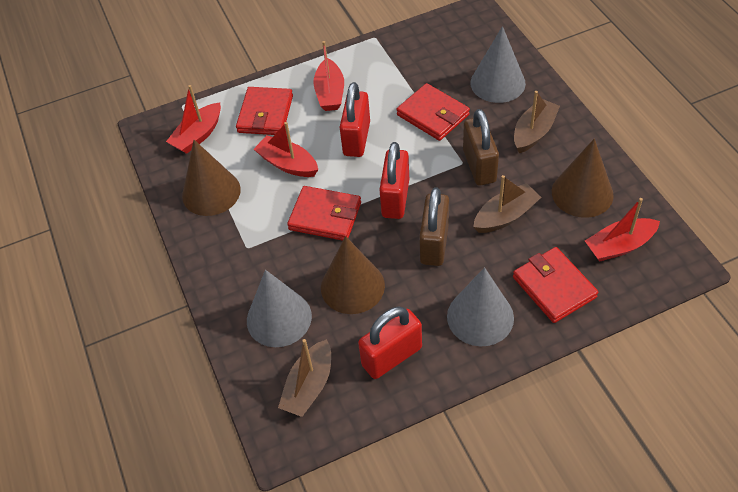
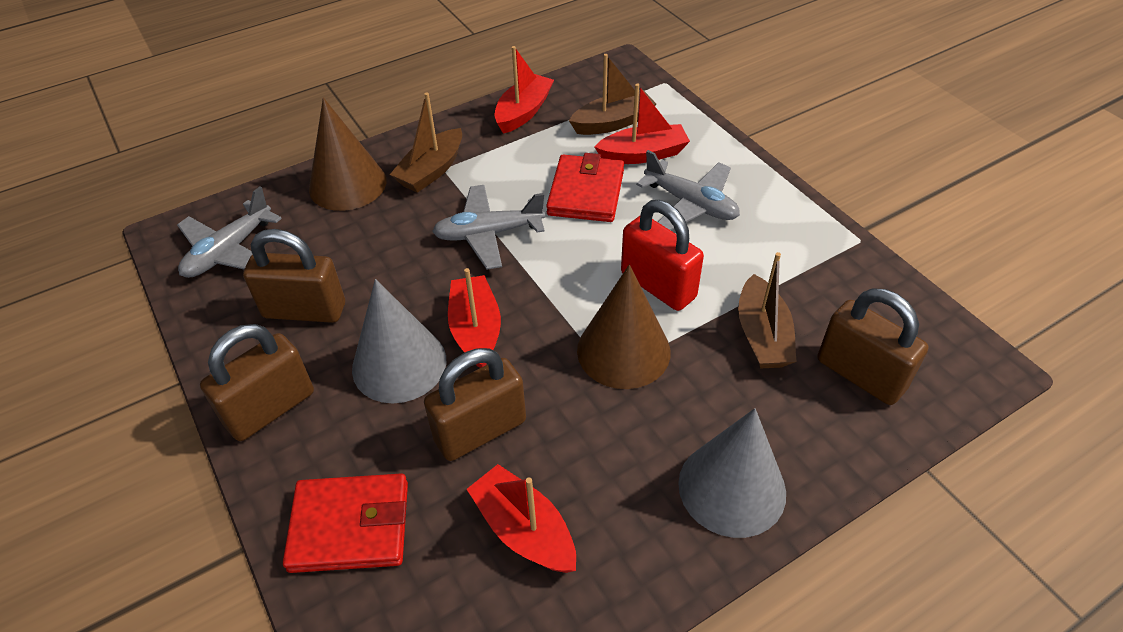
brown cone: 3 -> 2
brown padlock: 2 -> 4
grey cone: 3 -> 2
grey plane: 0 -> 3
red padlock: 3 -> 1
red wallet: 4 -> 2

